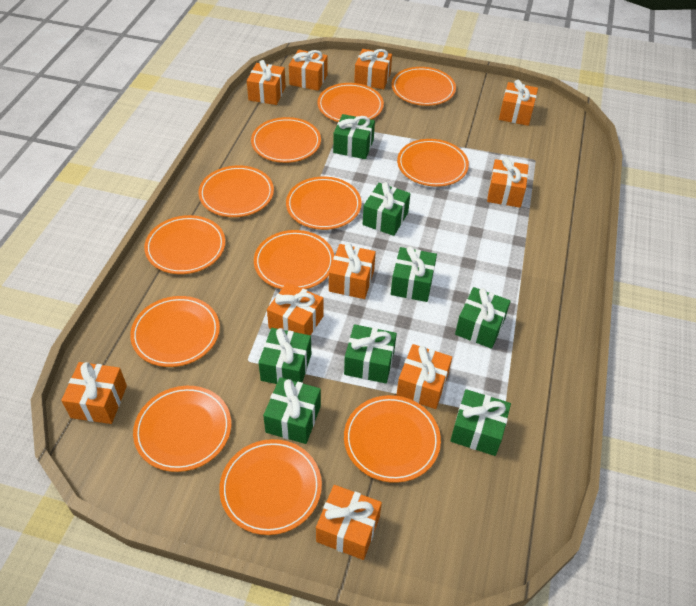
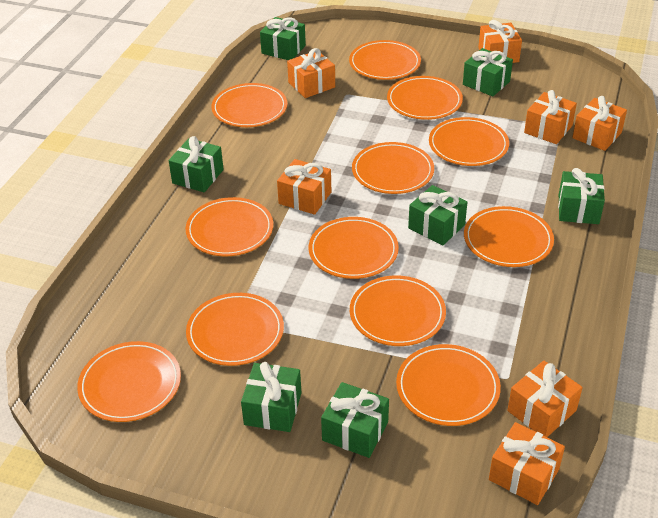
green gift: 8 -> 7
orange gift: 10 -> 7

